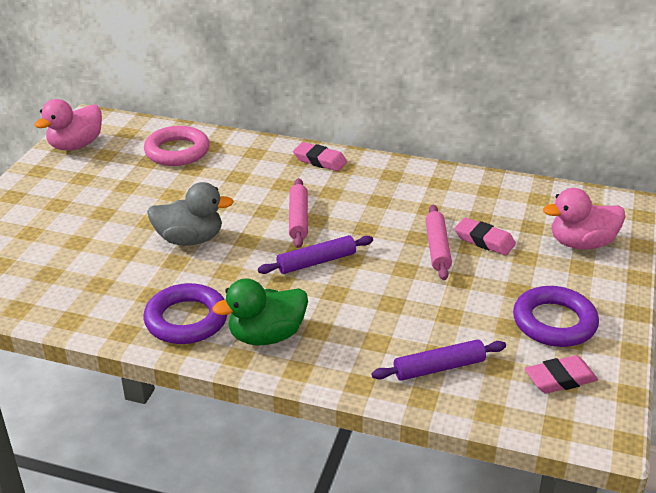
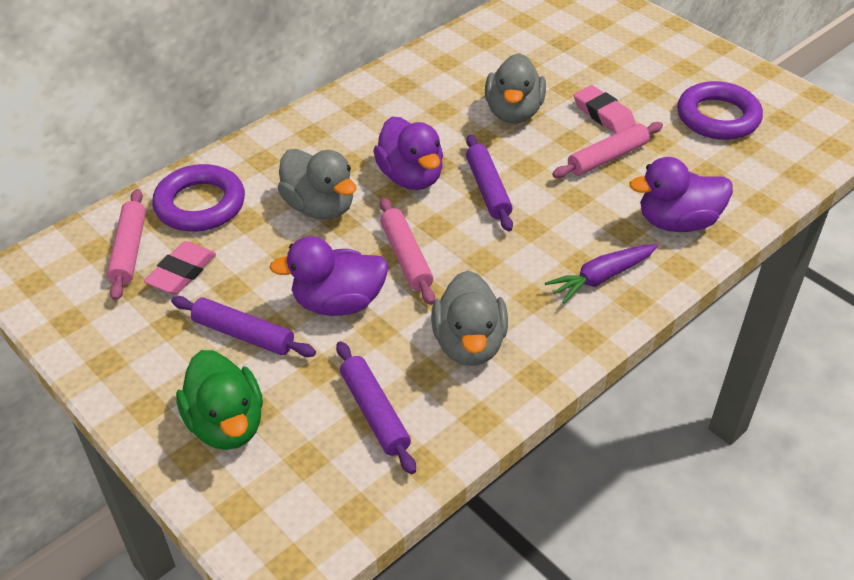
grey duck: 1 -> 3
pink duck: 2 -> 0
pink eraser: 3 -> 2
pink ring: 1 -> 0
pink rolling pin: 2 -> 3
purple carrot: 0 -> 1
purple duck: 0 -> 3
purple rolling pin: 2 -> 3

